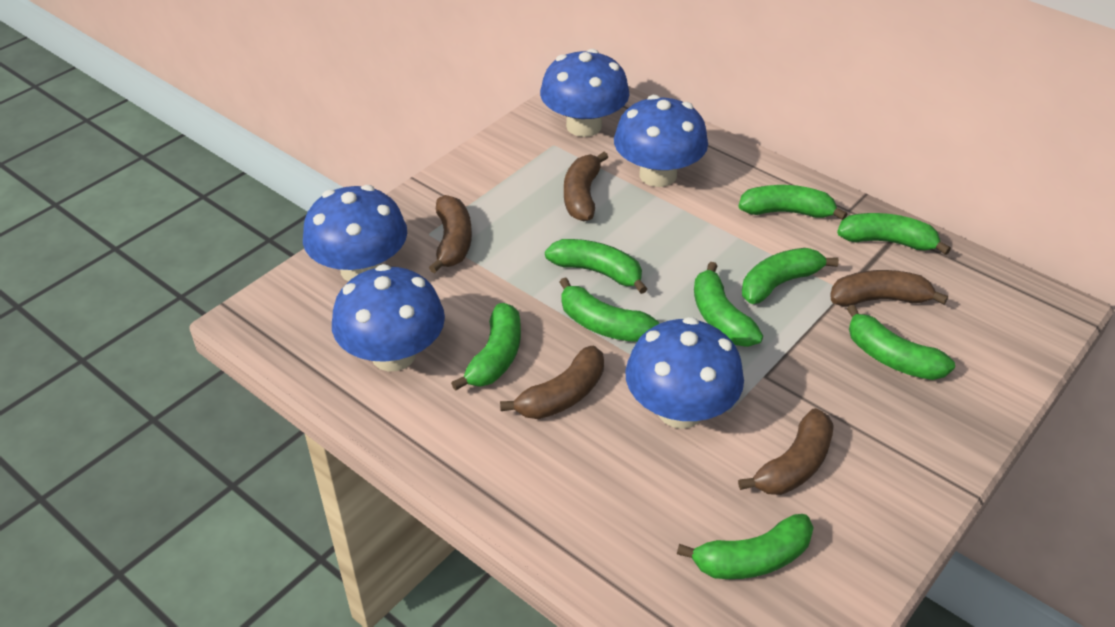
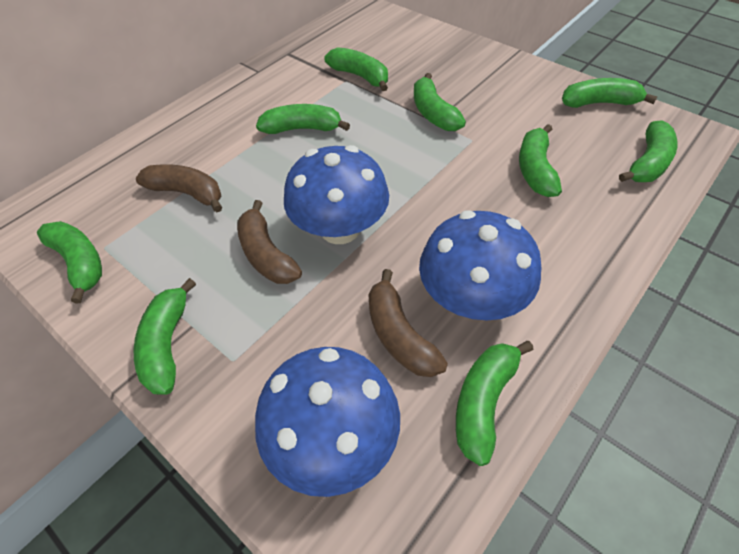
blue mushroom: 5 -> 3
brown banana: 5 -> 3

